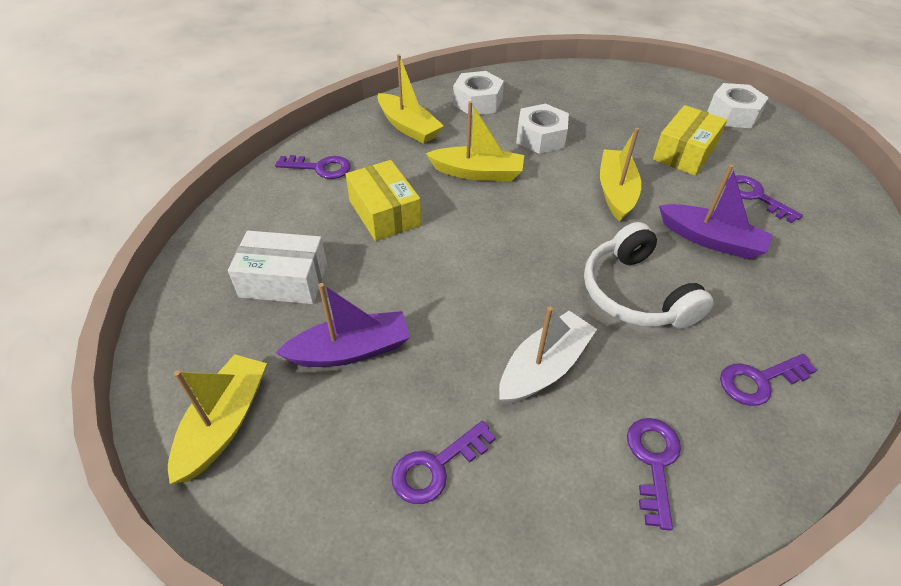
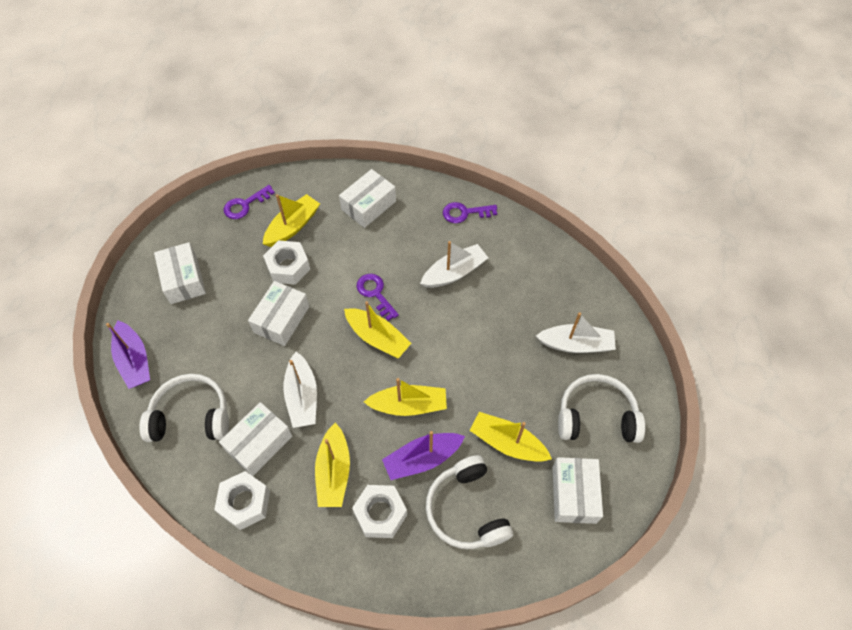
purple key: 5 -> 3
white boat: 1 -> 3
white box: 1 -> 5
white headphones: 1 -> 3
yellow boat: 4 -> 5
yellow box: 2 -> 0

